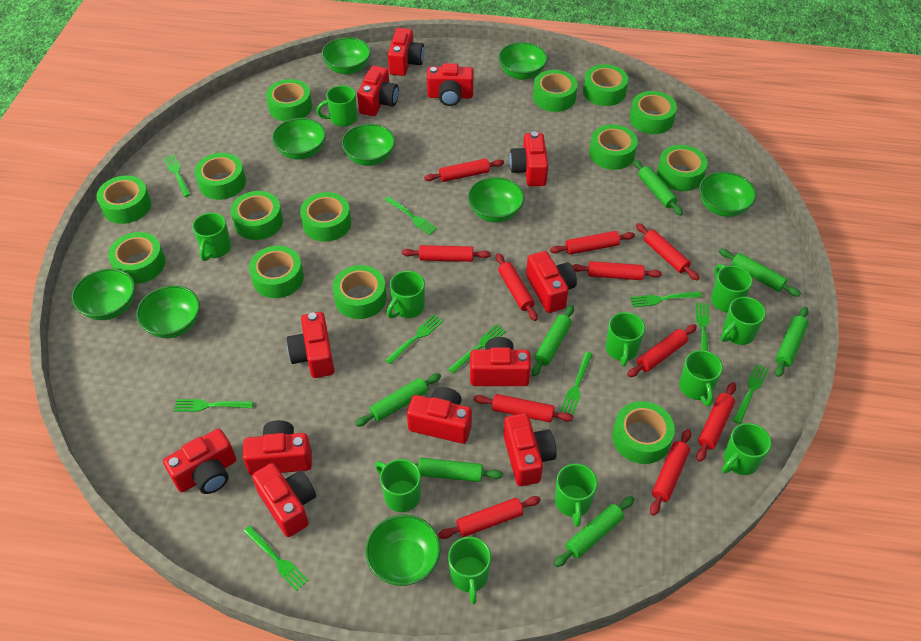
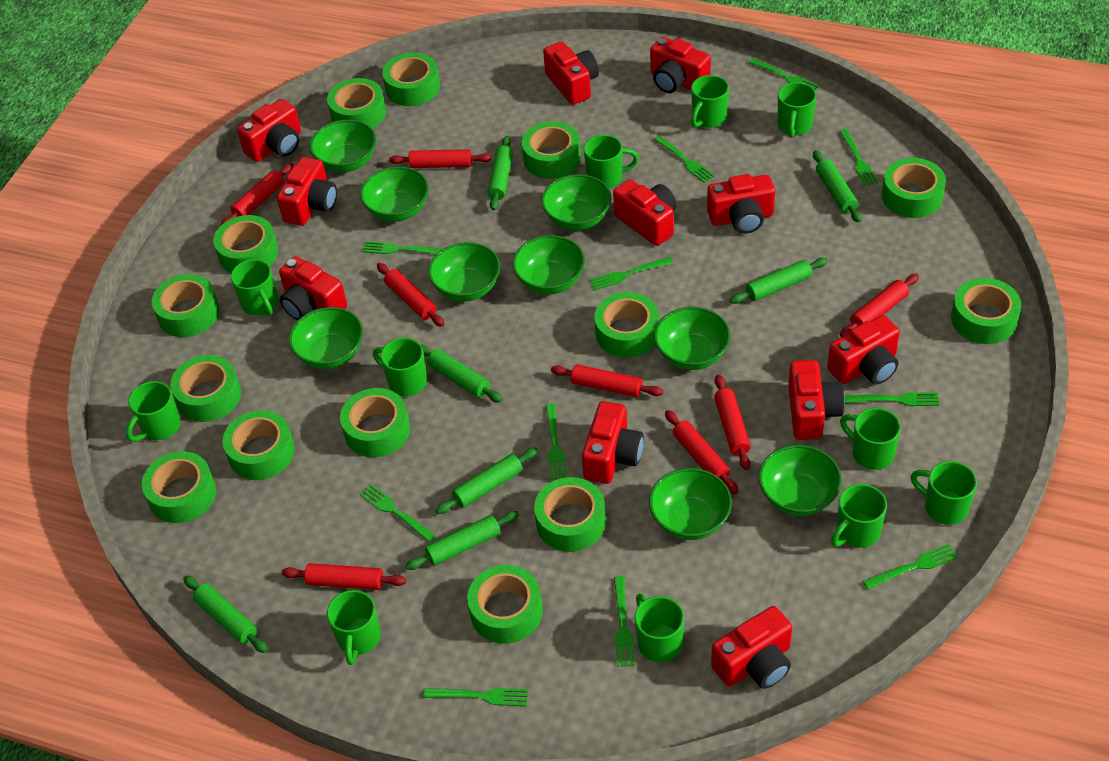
green fork: 10 -> 11
red camera: 12 -> 11
red rolling pin: 11 -> 8

